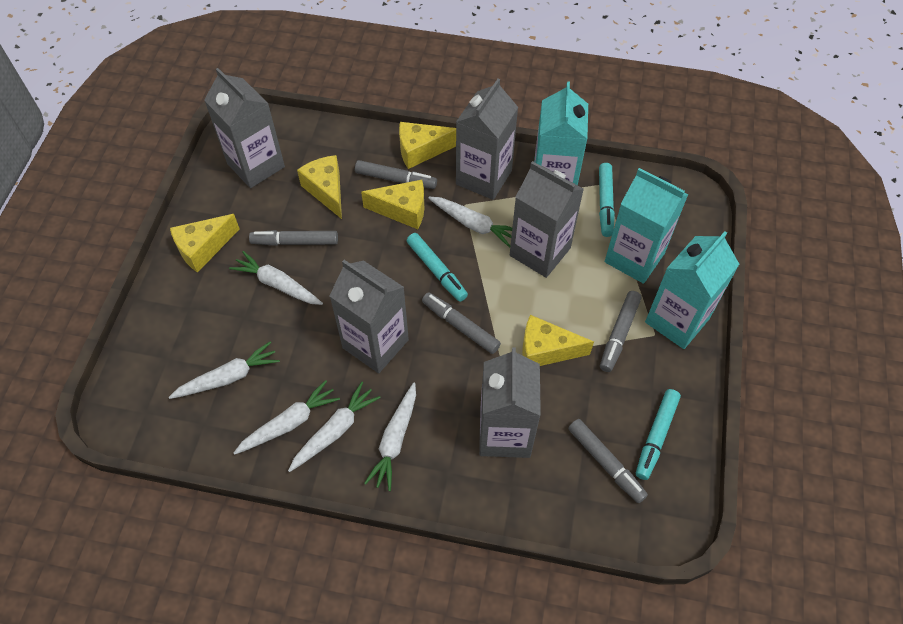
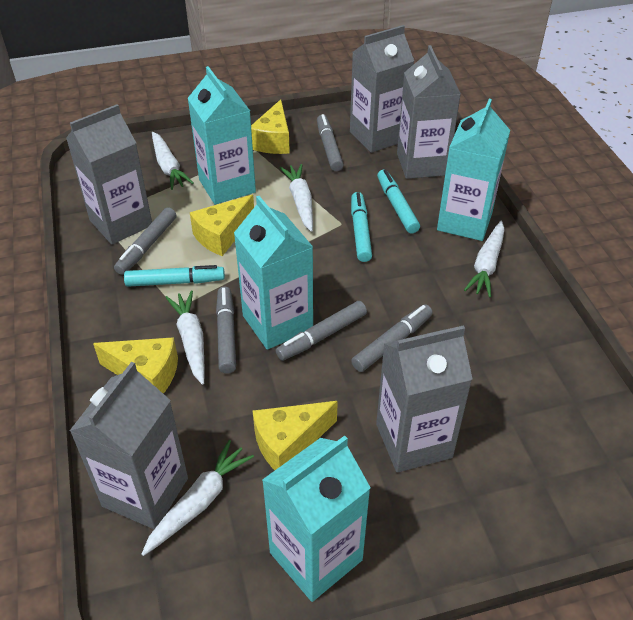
turquoise carton: 3 -> 4
white carrot: 6 -> 5
yellow cheese: 5 -> 4

